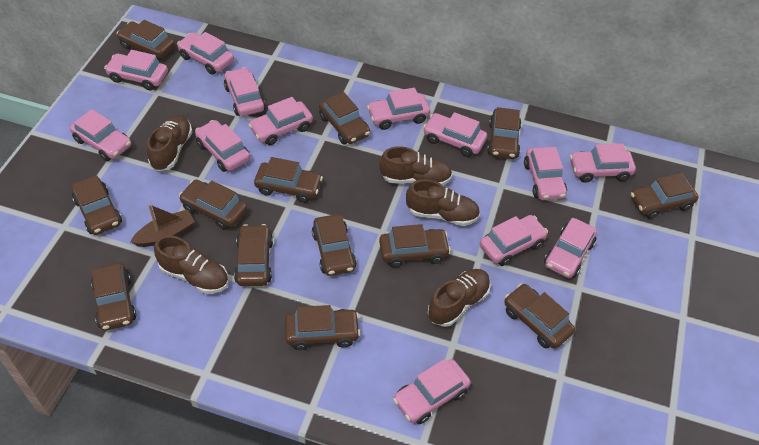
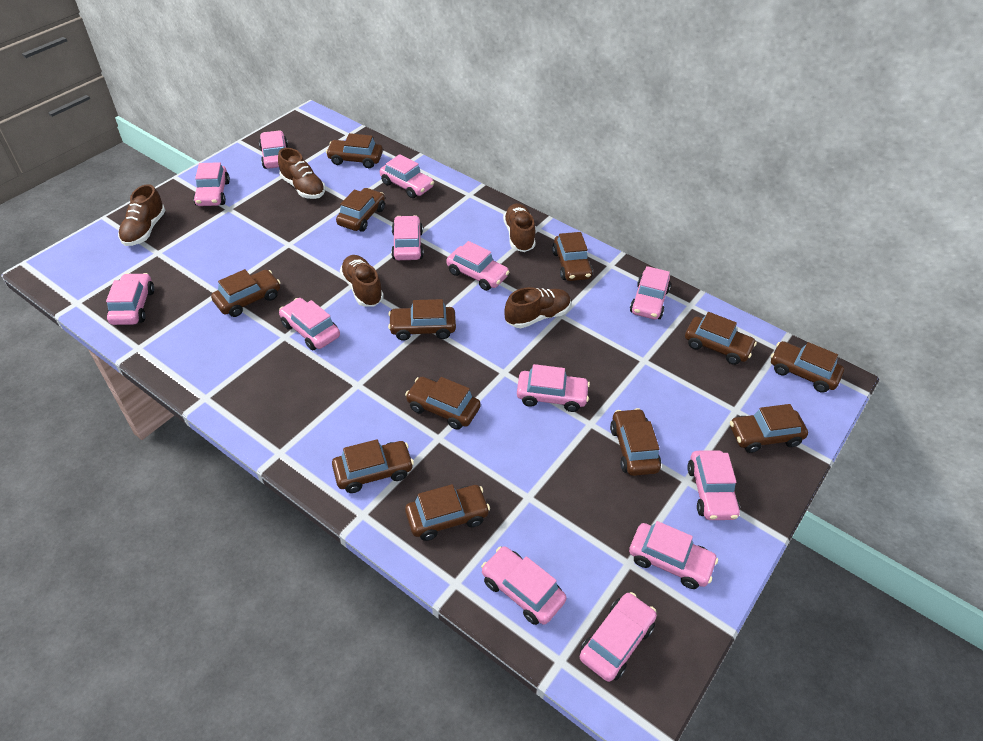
brown boat: 1 -> 0
brown car: 13 -> 12

